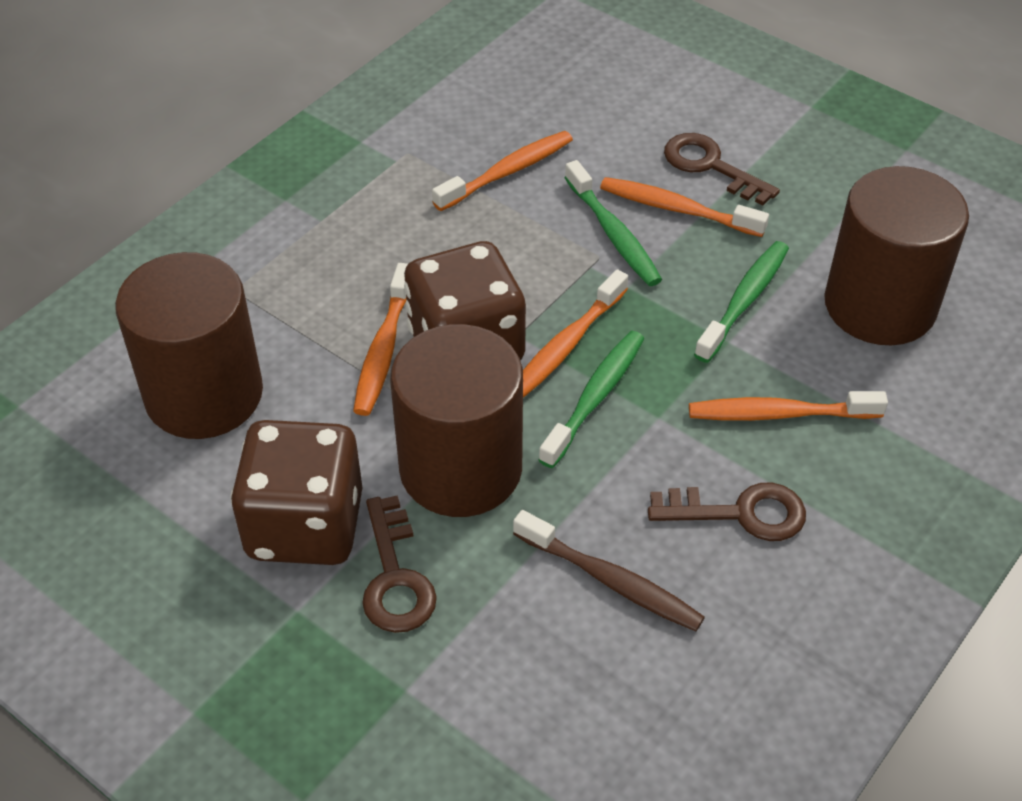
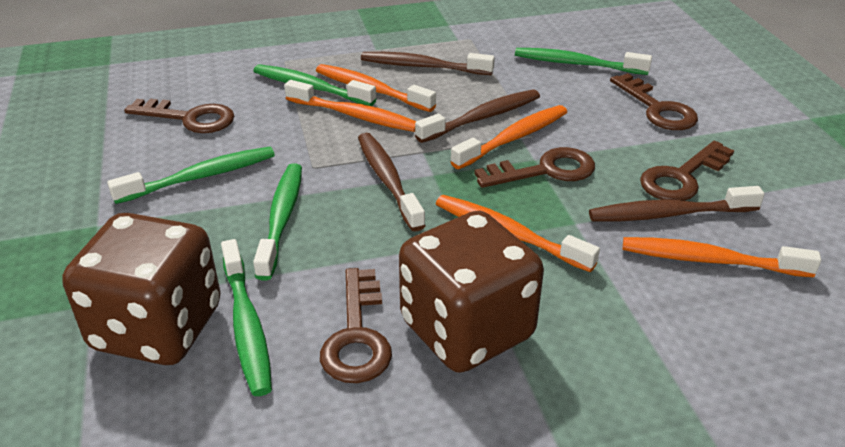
brown cylinder: 3 -> 0
brown key: 3 -> 5
brown toothbrush: 1 -> 4
green toothbrush: 3 -> 5

